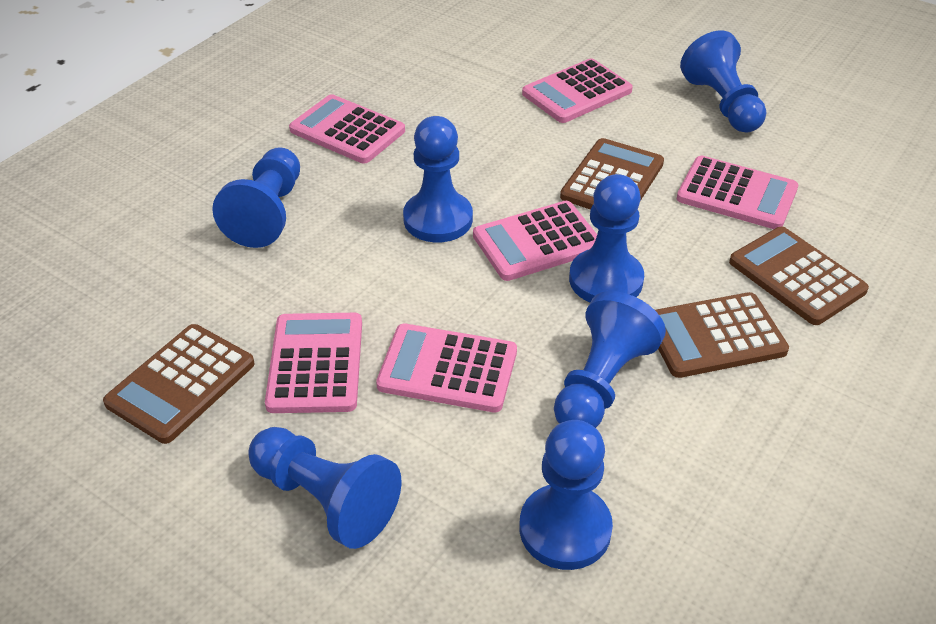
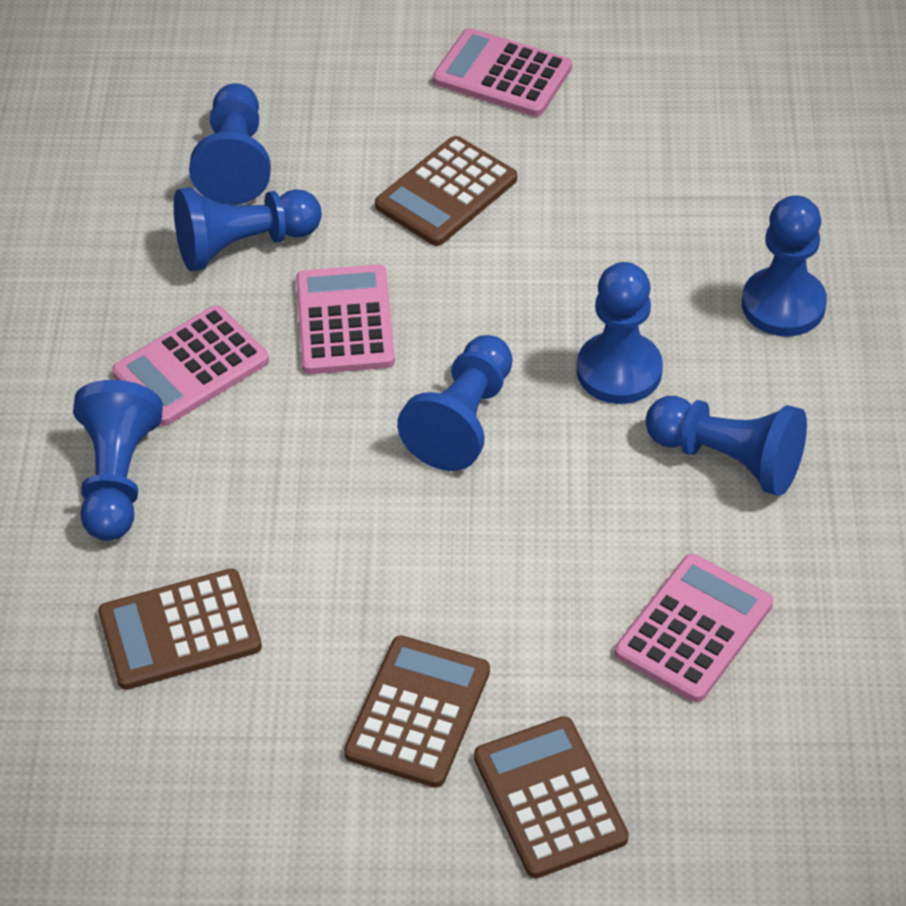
pink calculator: 6 -> 4

